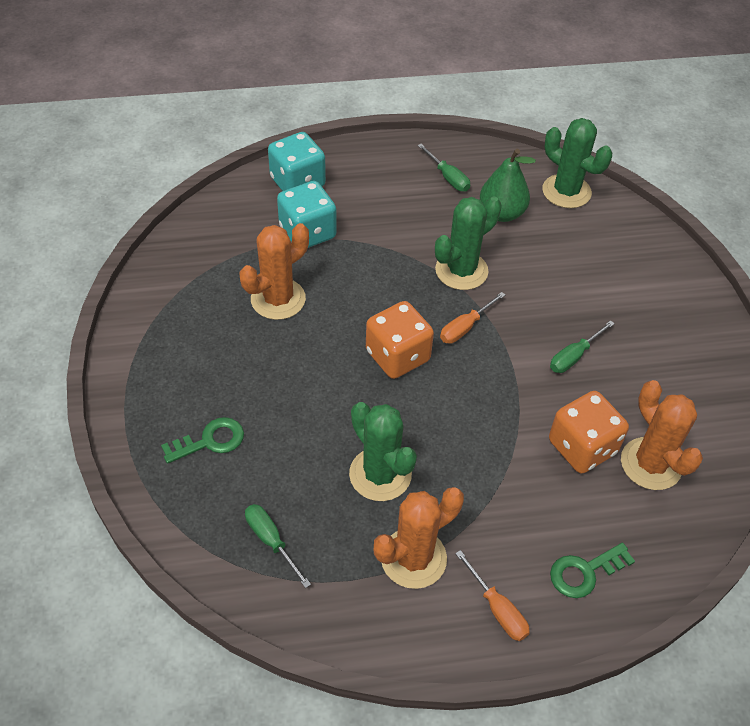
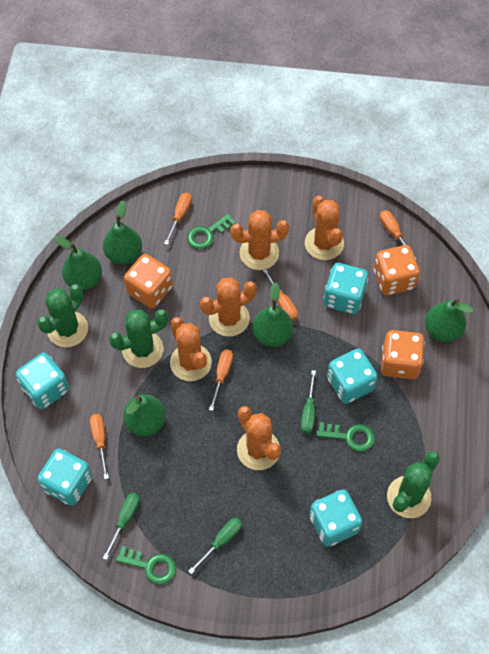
green key: 2 -> 3
green pear: 1 -> 5
orange cactus: 3 -> 5
orange dice: 2 -> 3
orange screwdriver: 2 -> 5
turquoise dice: 2 -> 5

